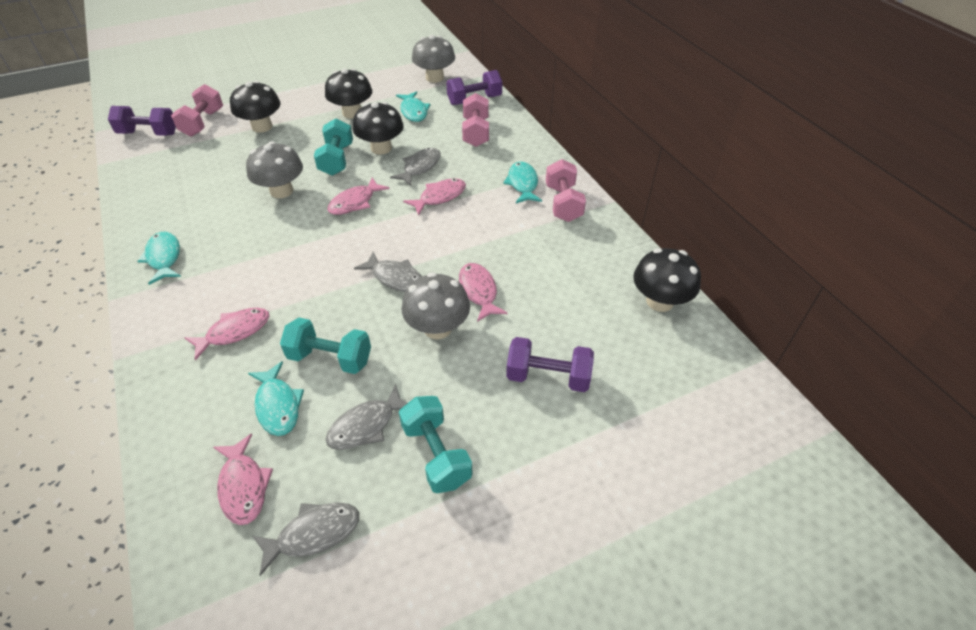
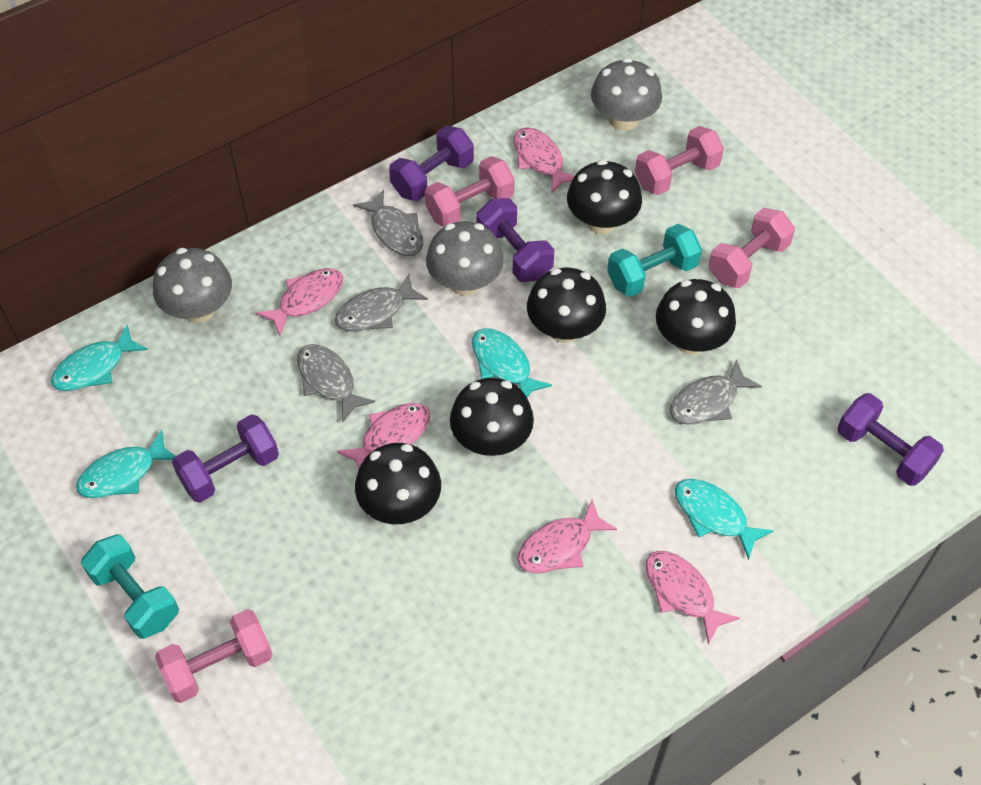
black mushroom: 4 -> 5
pink dumbbell: 3 -> 4
purple dumbbell: 3 -> 4
turquoise dumbbell: 3 -> 2

